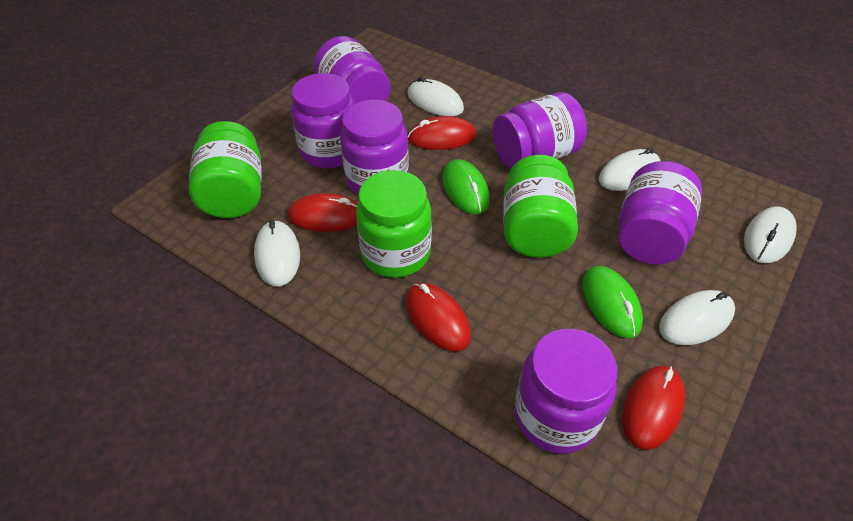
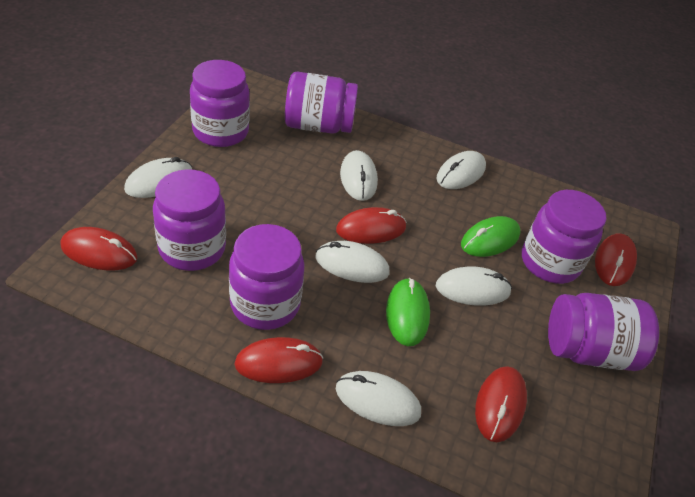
green jar: 3 -> 0
red mouse: 4 -> 5
white mouse: 5 -> 6

